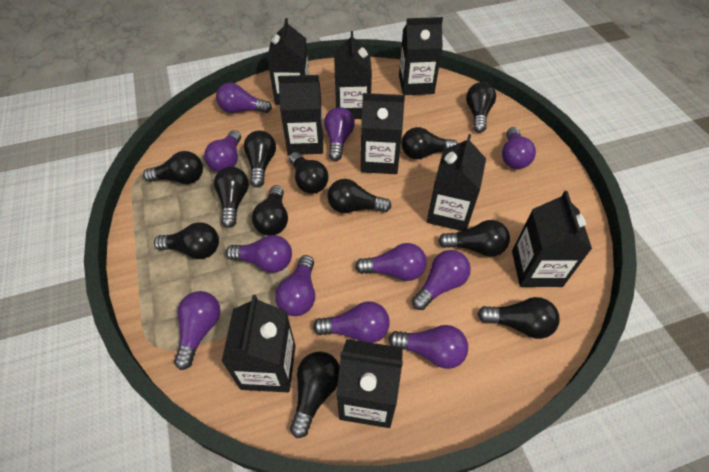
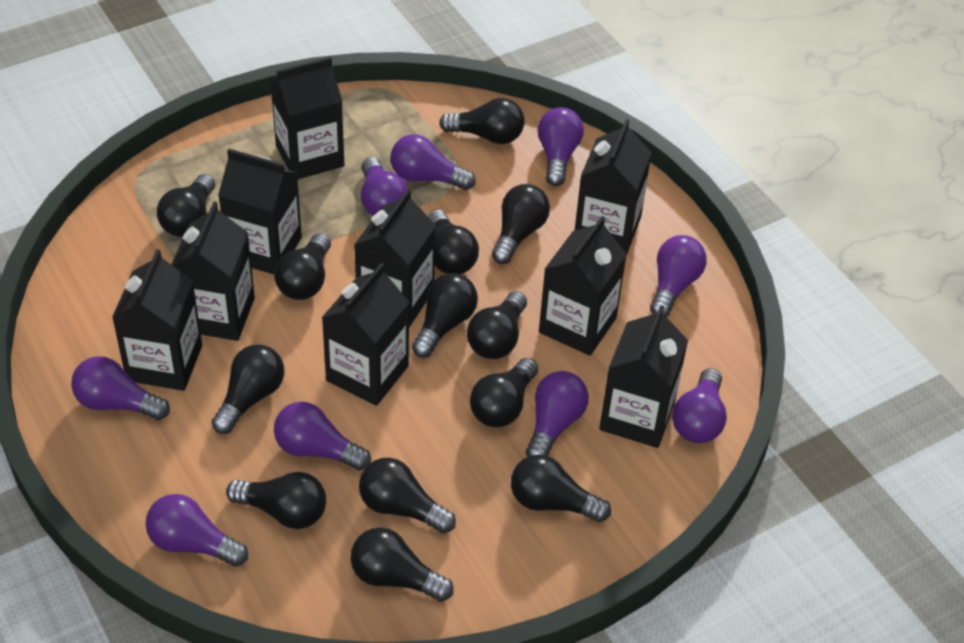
black light bulb: 12 -> 13
purple light bulb: 11 -> 9

